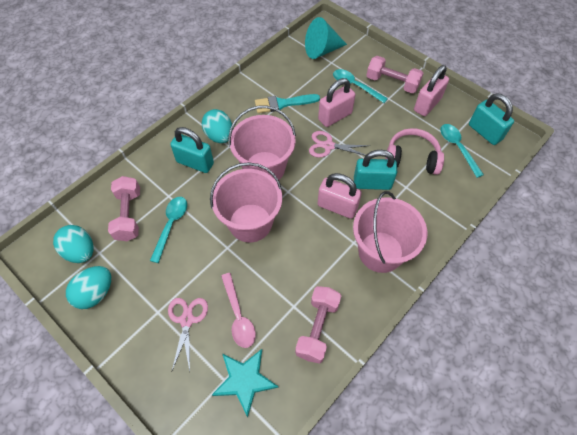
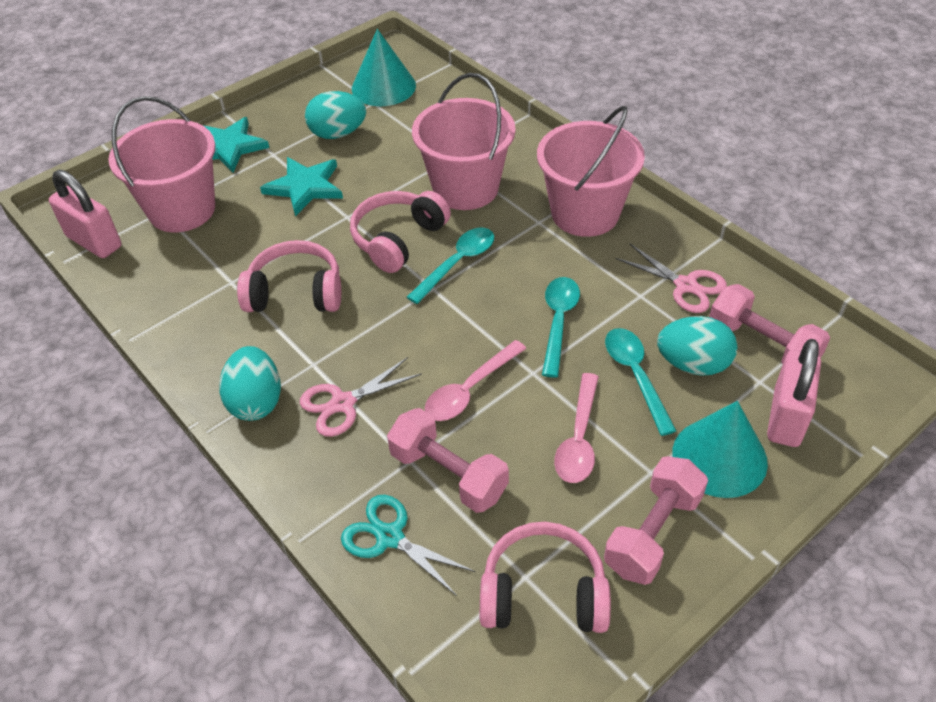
pink headphones: 1 -> 3
pink padlock: 3 -> 2
pink spoon: 1 -> 2
turquoise brush: 1 -> 0
turquoise cone: 1 -> 2
turquoise padlock: 3 -> 0
turquoise scissors: 0 -> 1
turquoise star: 1 -> 2

